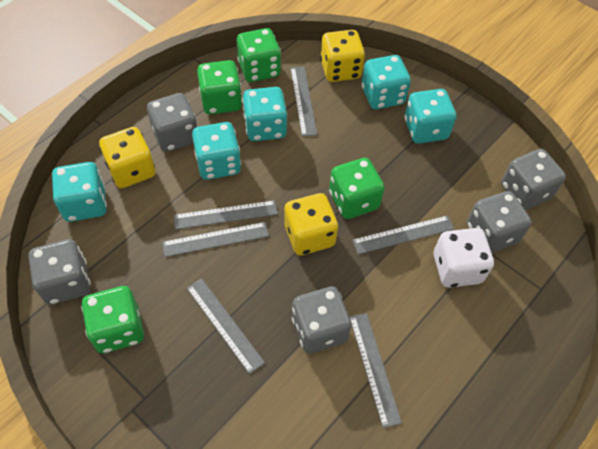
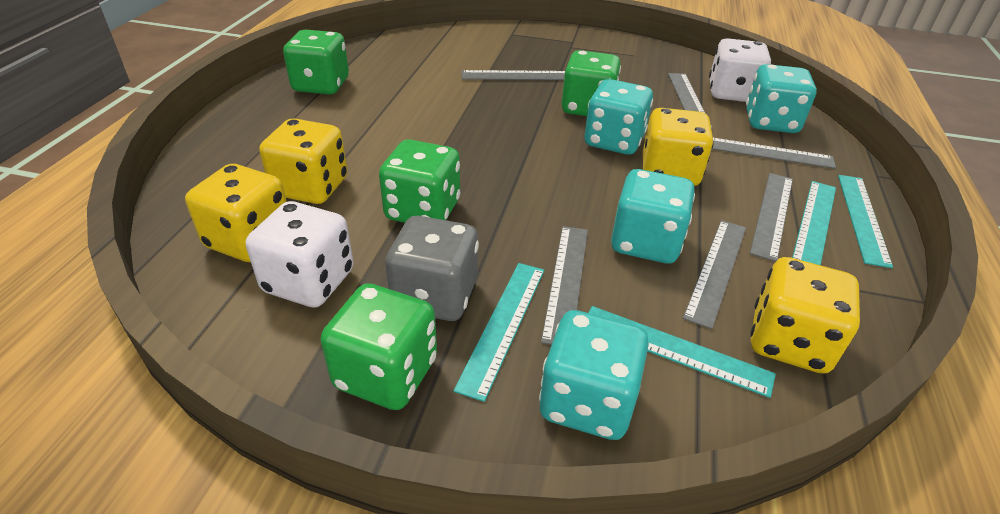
grey dice: 5 -> 1
turquoise dice: 5 -> 4
turquoise ruler: 0 -> 4
white dice: 1 -> 2
yellow dice: 3 -> 4

